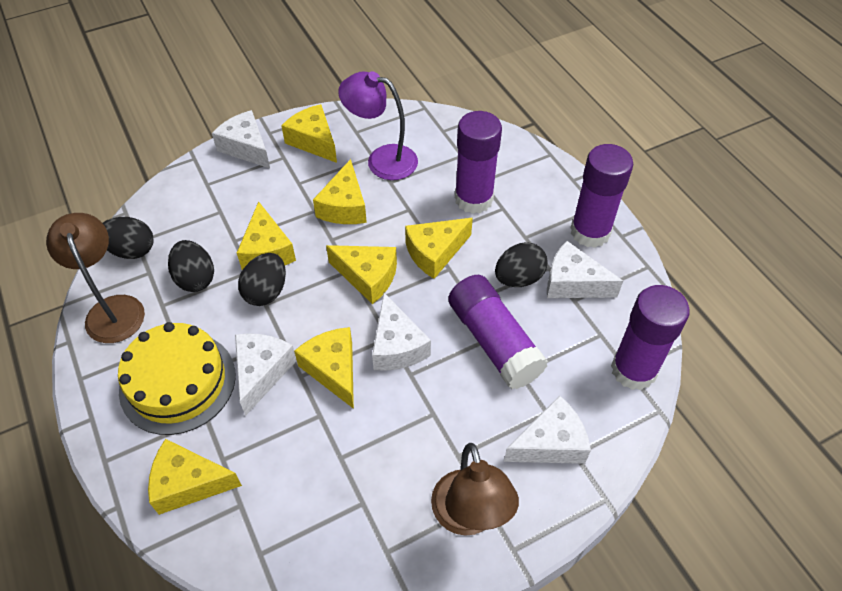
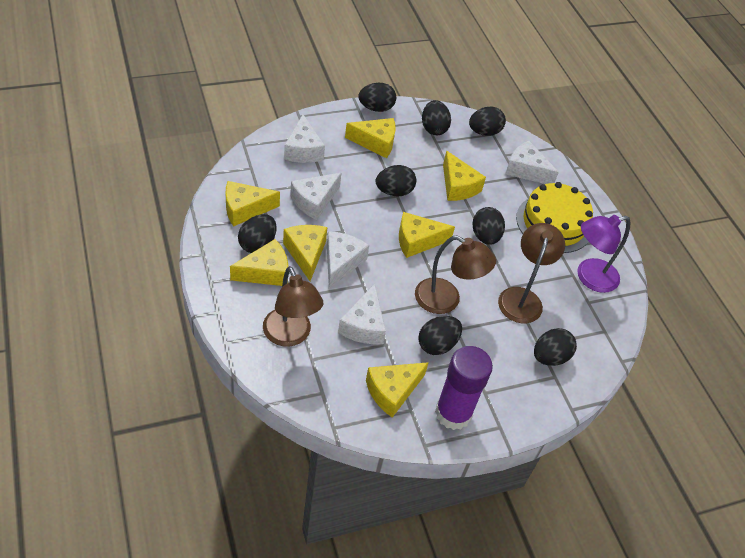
black egg: 4 -> 8
brown lamp: 2 -> 3
purple glue stick: 4 -> 1

